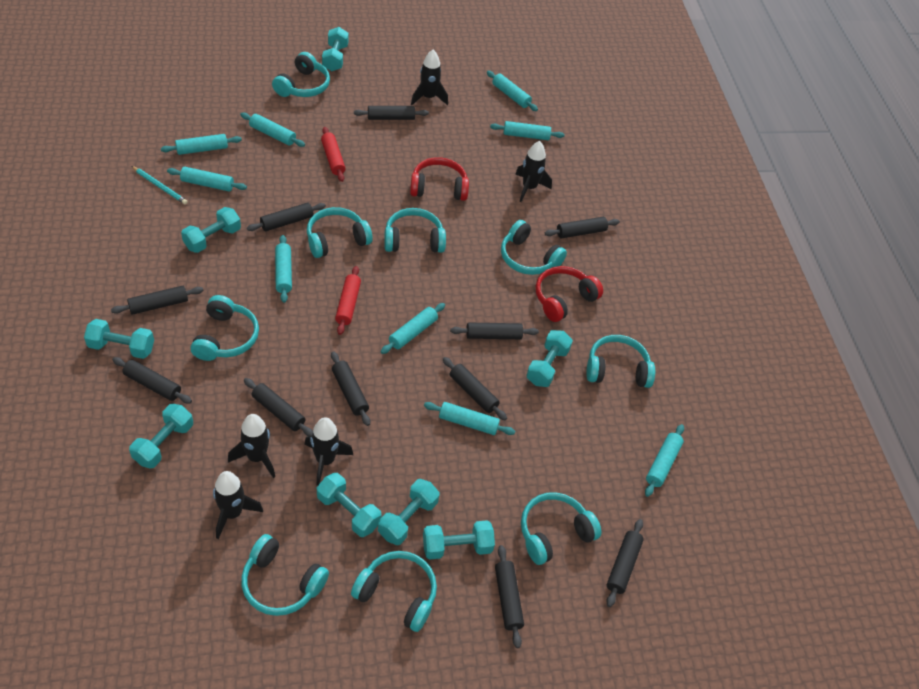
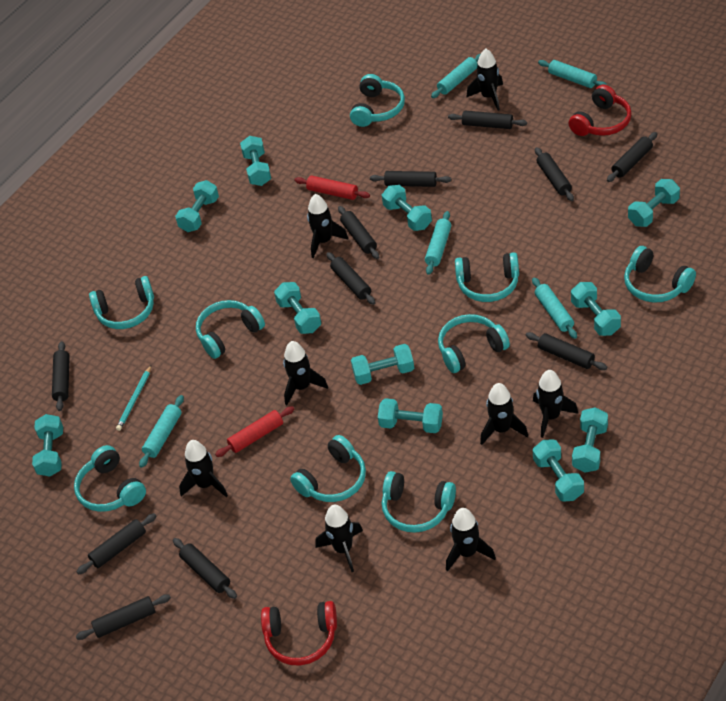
black rocket: 5 -> 8
turquoise dumbbell: 8 -> 11
turquoise rolling pin: 9 -> 5

